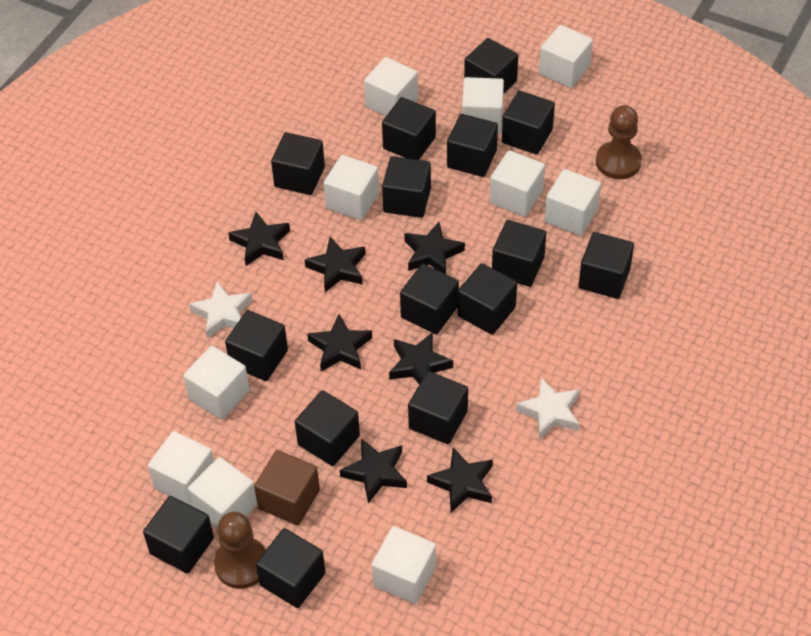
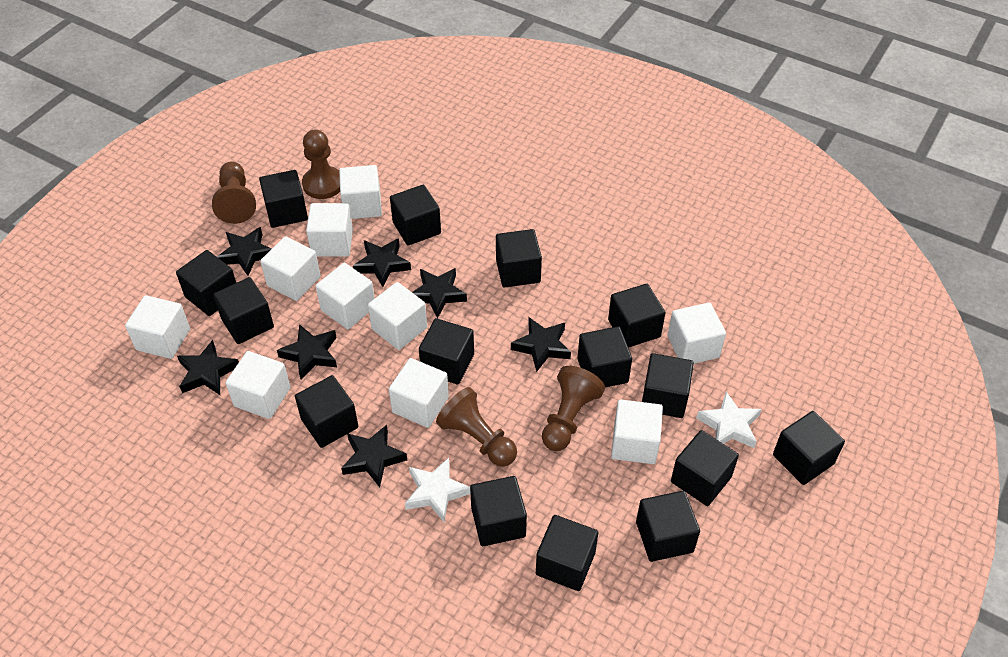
brown cube: 1 -> 0
brown pawn: 2 -> 4

